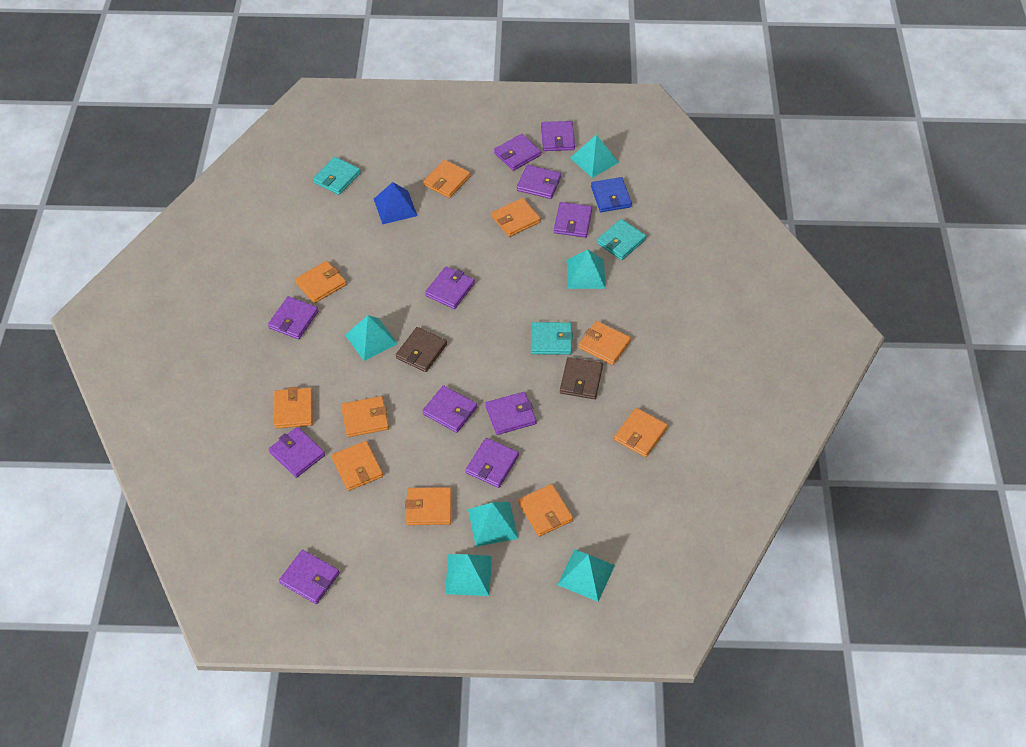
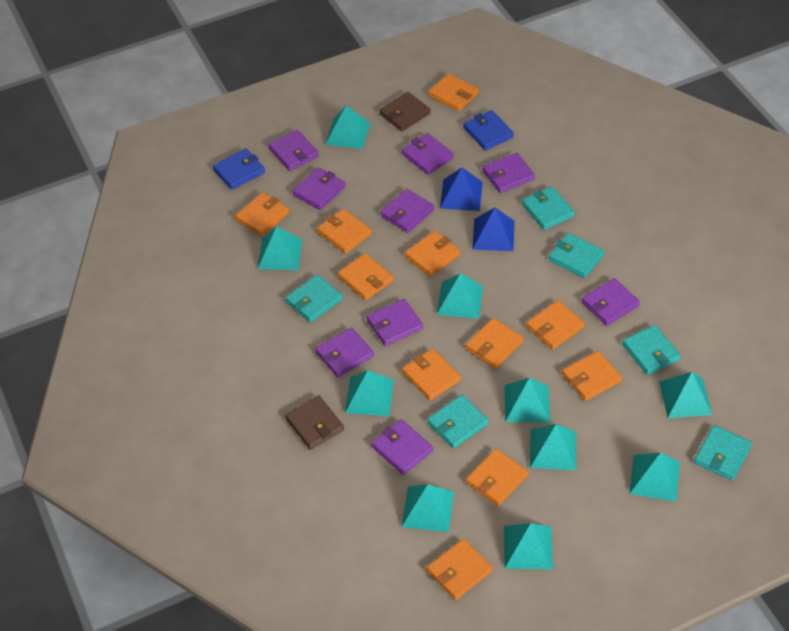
blue pyramid: 1 -> 2
blue wallet: 1 -> 2
orange wallet: 10 -> 11
purple wallet: 11 -> 9
turquoise pyramid: 6 -> 10
turquoise wallet: 3 -> 6

